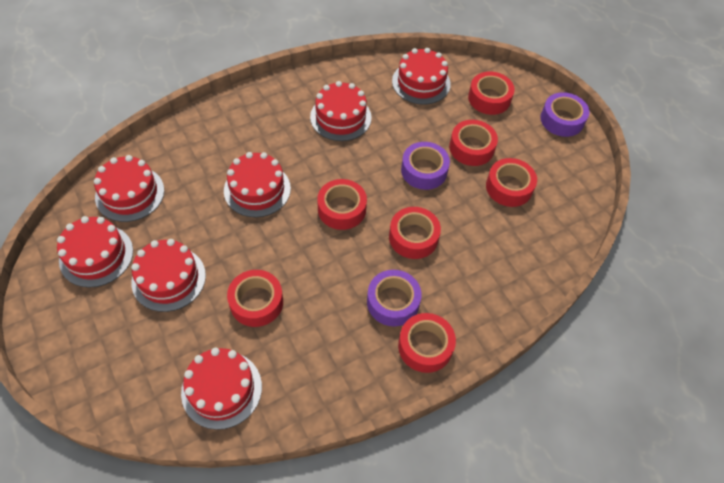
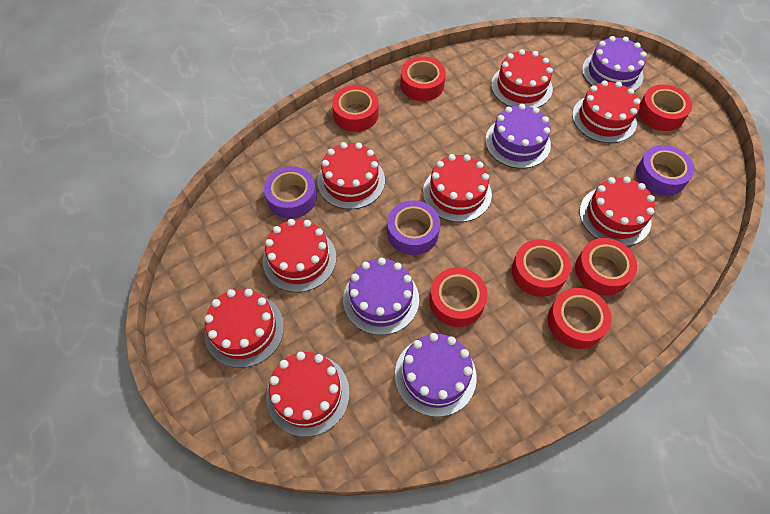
purple cake: 0 -> 4
red cake: 7 -> 8

